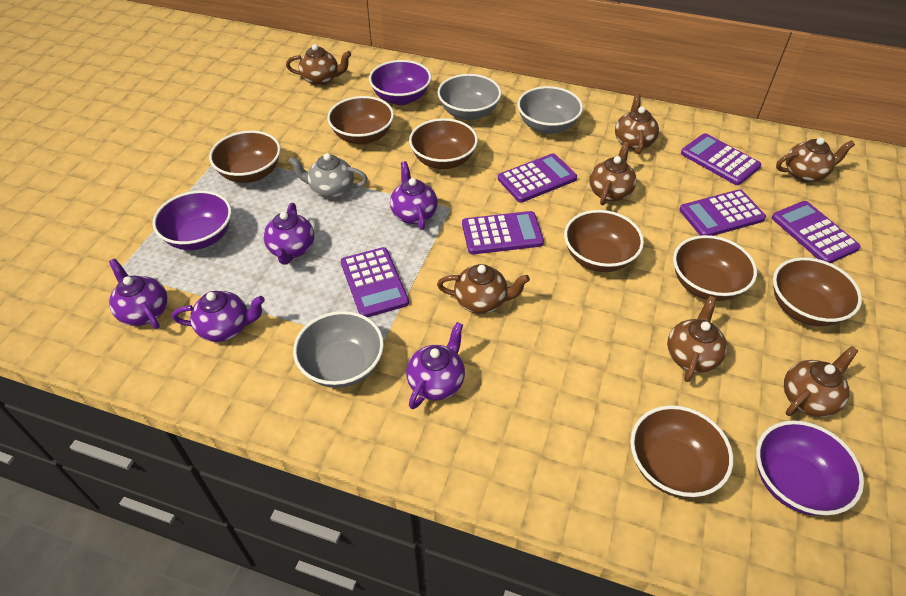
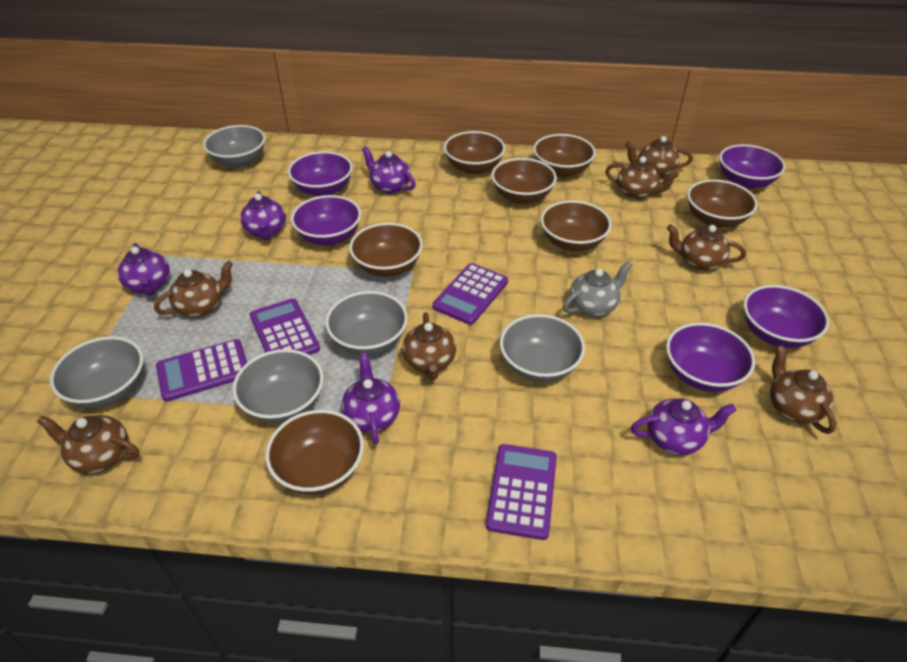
grey bowl: 3 -> 5
purple bowl: 3 -> 5
purple calculator: 6 -> 4

